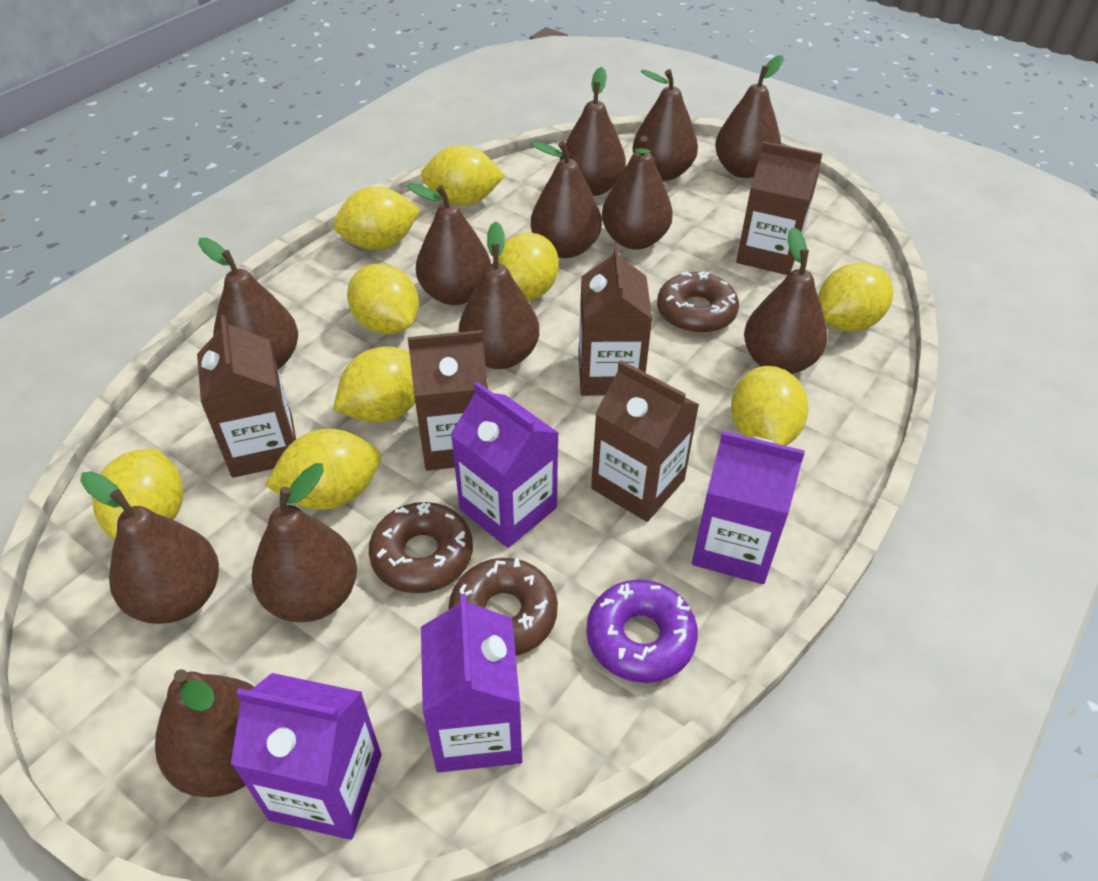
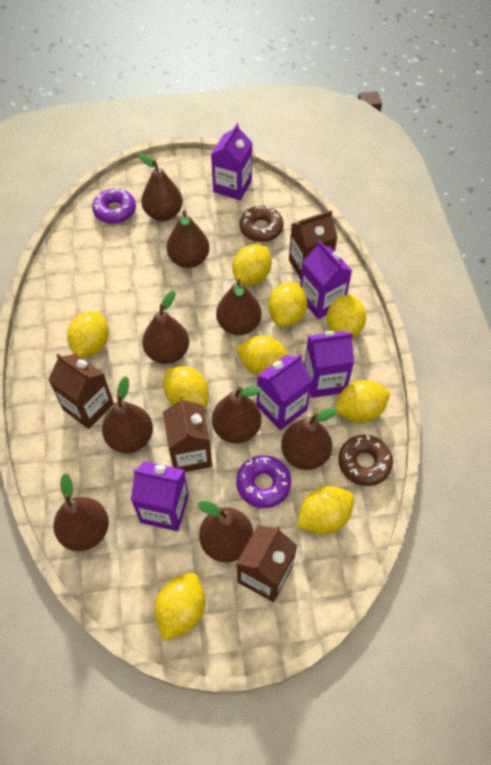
brown carton: 5 -> 4
brown donut: 3 -> 2
brown pear: 12 -> 9
purple carton: 4 -> 5
purple donut: 1 -> 2

